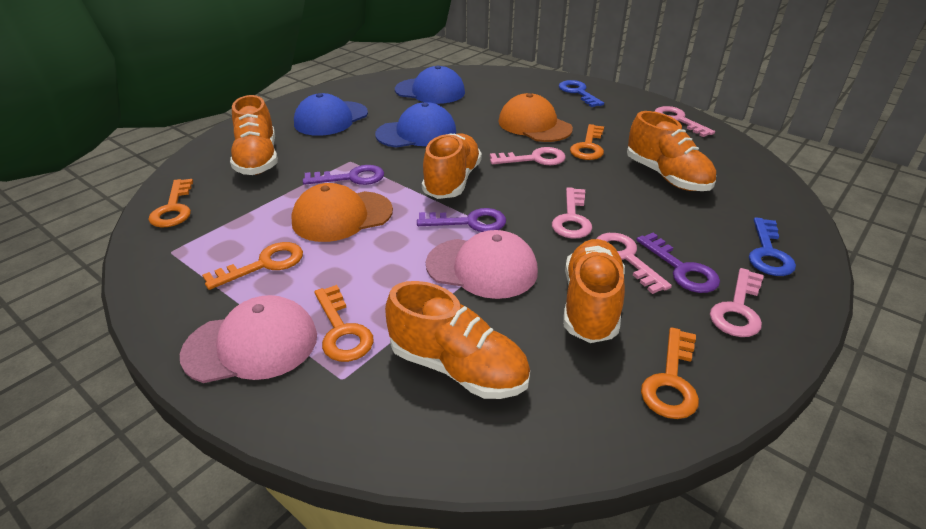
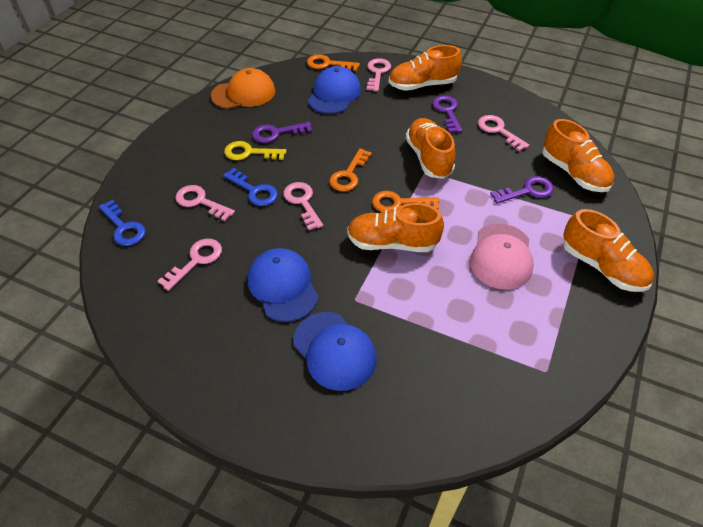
orange cap: 2 -> 1
orange key: 5 -> 3
pink cap: 2 -> 1
yellow key: 0 -> 1

